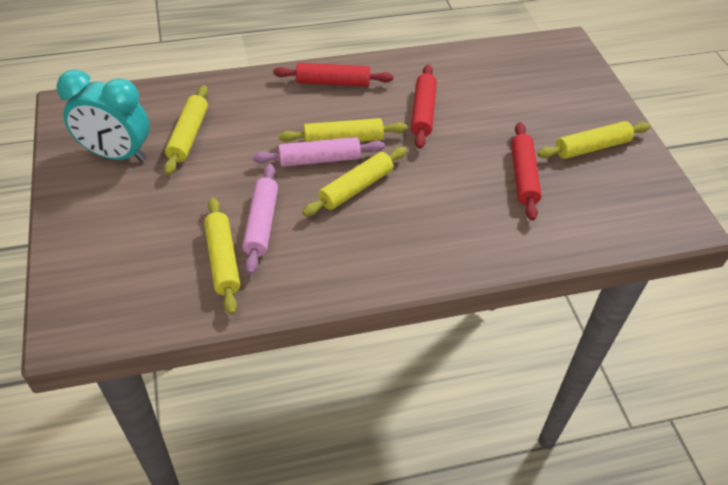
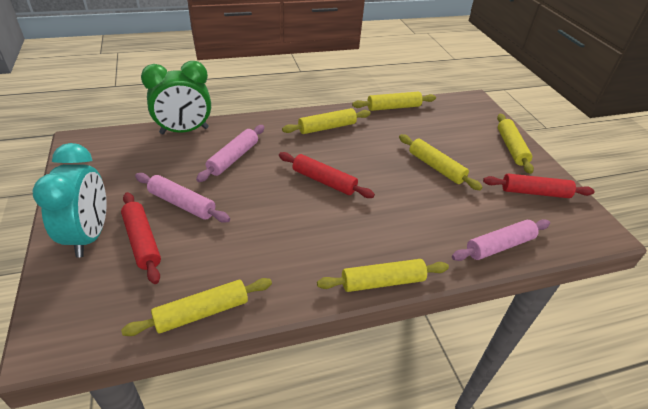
green clock: 0 -> 1
pink rolling pin: 2 -> 3
yellow rolling pin: 5 -> 6

